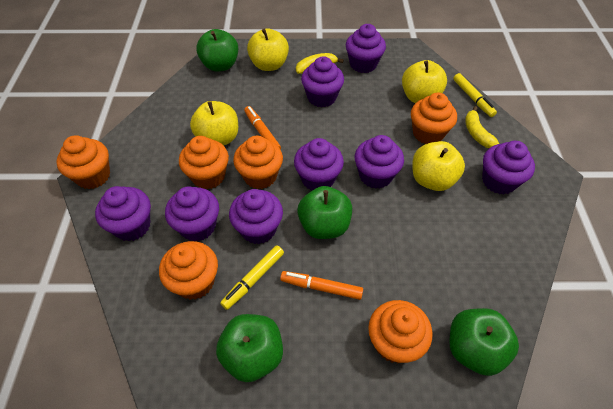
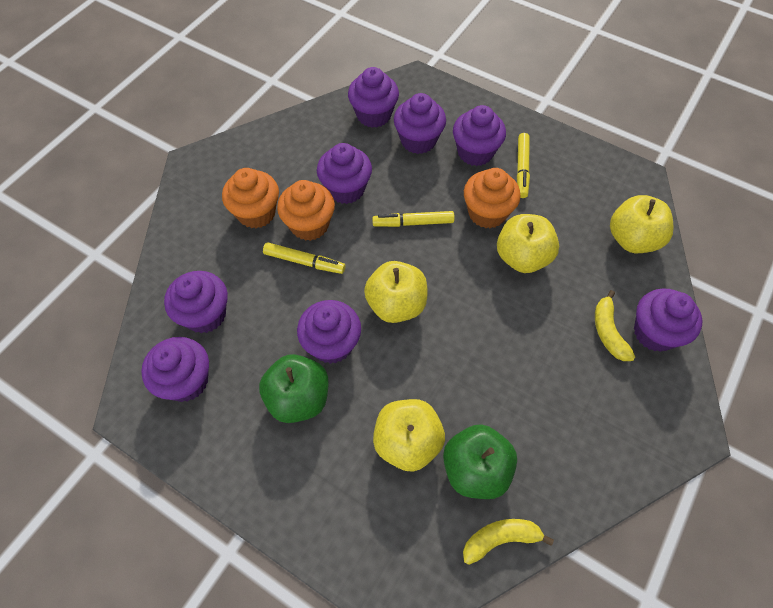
green apple: 4 -> 2
orange cupcake: 6 -> 3
orange marker: 2 -> 0
yellow marker: 2 -> 3

